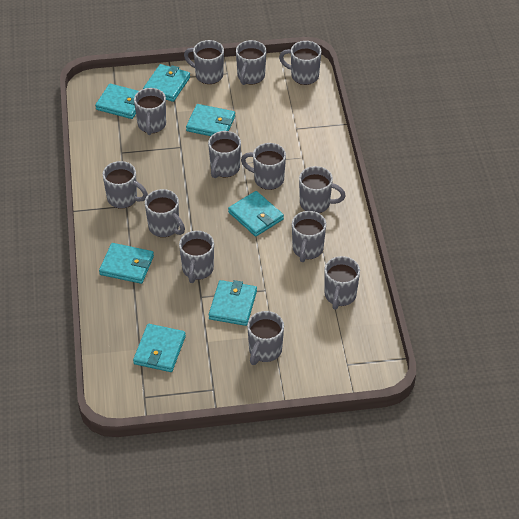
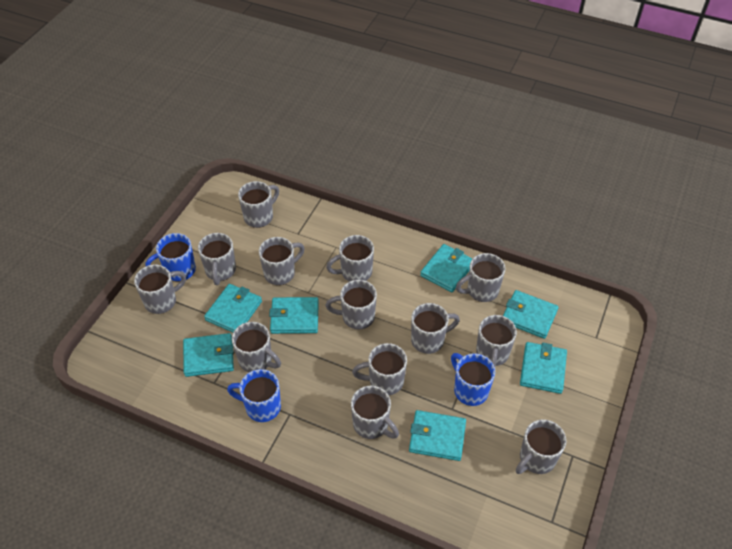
blue mug: 0 -> 3

